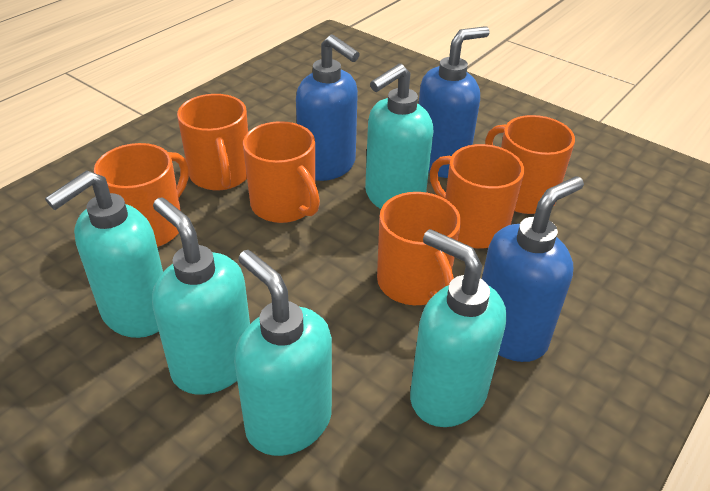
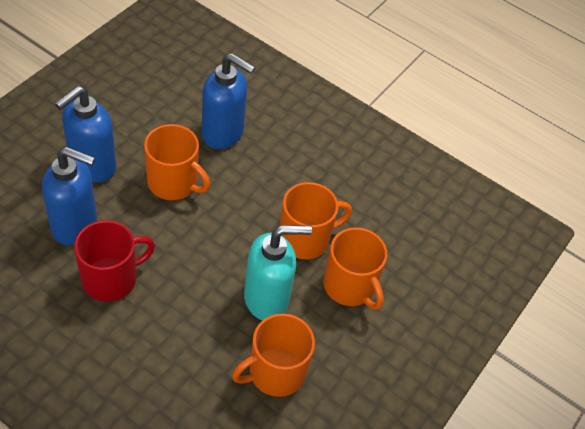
orange mug: 6 -> 4
red mug: 0 -> 1
turquoise soap dispenser: 5 -> 1

